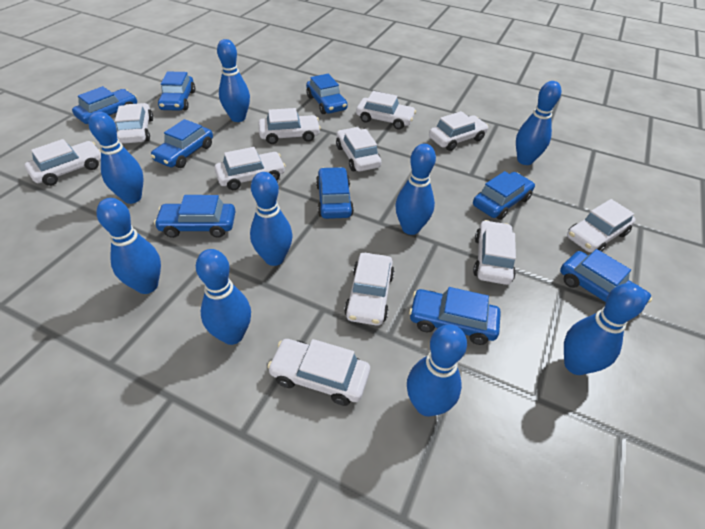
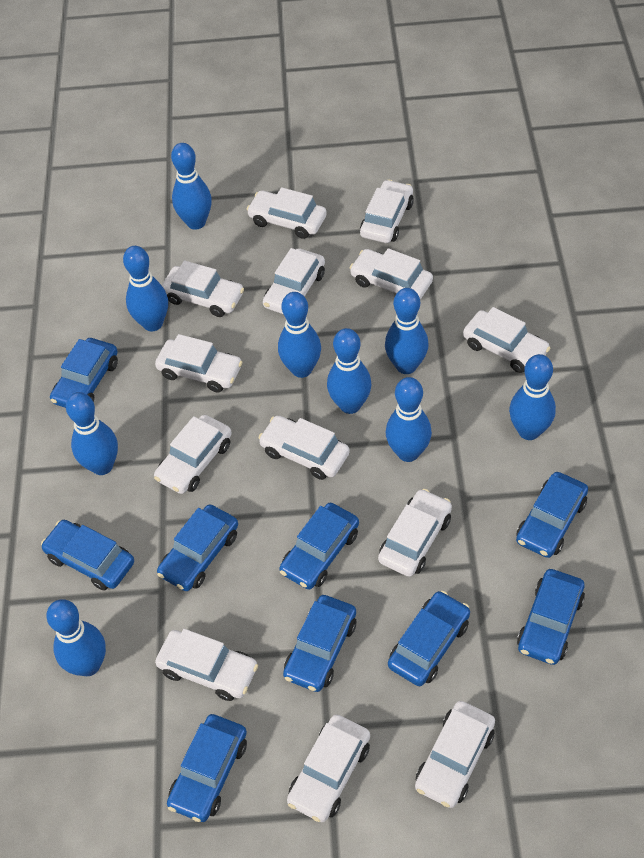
white car: 11 -> 13

